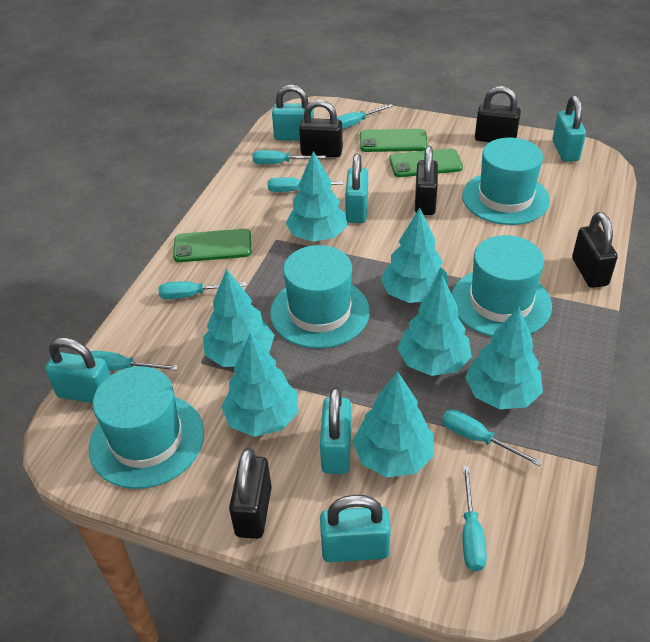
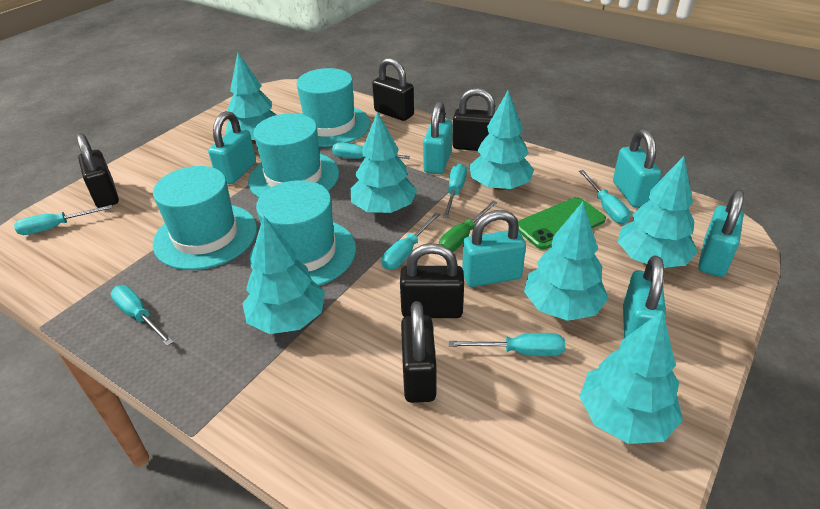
green phone: 3 -> 1
green screwdriver: 0 -> 1

